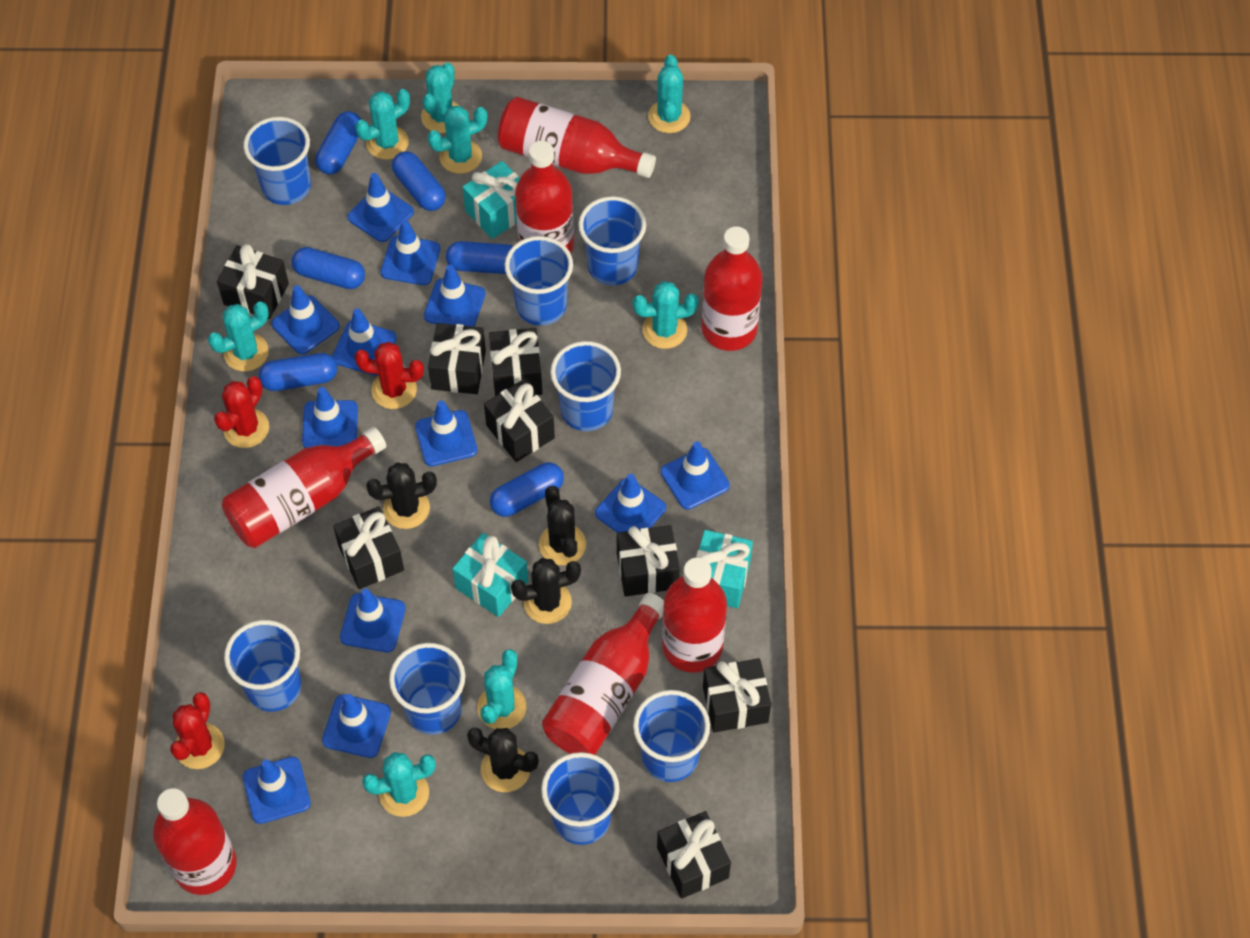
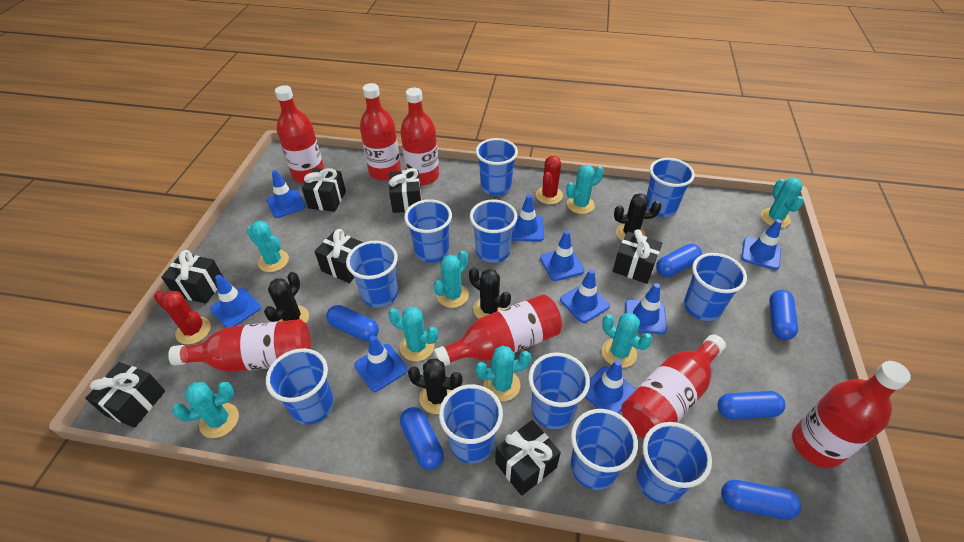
black gift: 8 -> 7
blue cup: 8 -> 11
blue traffic cone: 12 -> 9
red cactus: 3 -> 2
turquoise gift: 3 -> 0

